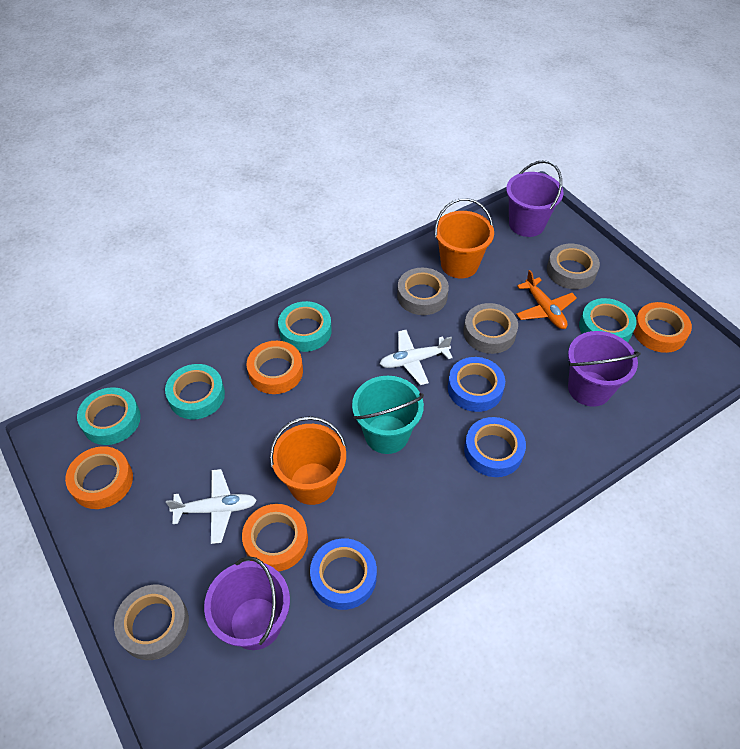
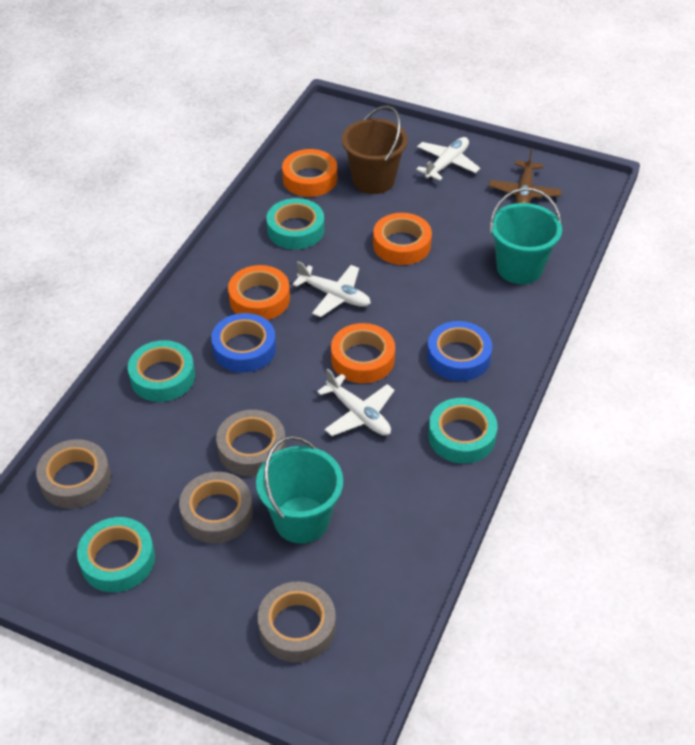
blue tape: 3 -> 2
brown bucket: 0 -> 1
brown plane: 0 -> 1
orange bucket: 2 -> 0
orange plane: 1 -> 0
purple bucket: 3 -> 0
turquoise bucket: 1 -> 2
white plane: 2 -> 3

